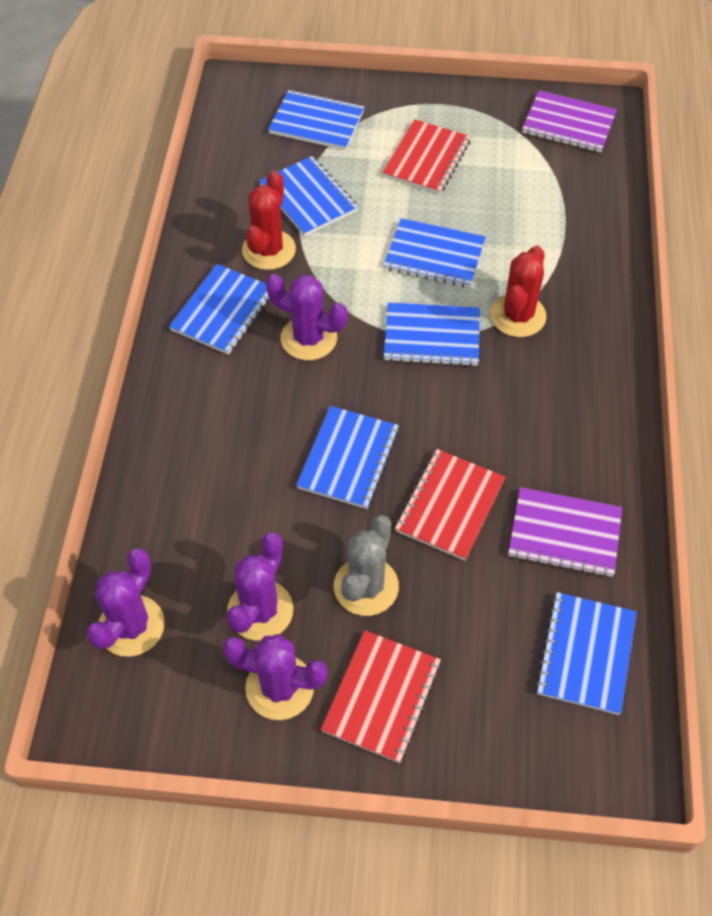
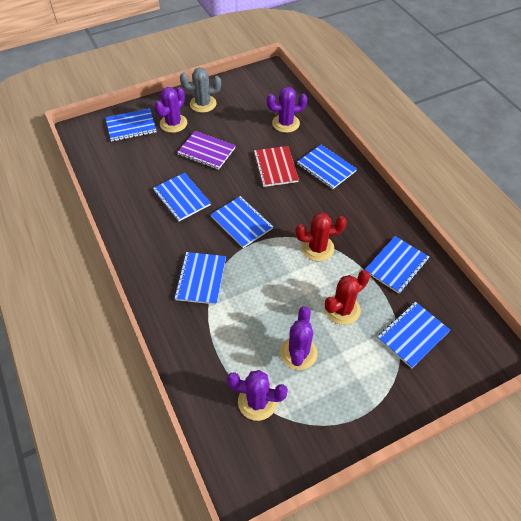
purple notebook: 2 -> 1
red notebook: 3 -> 1

